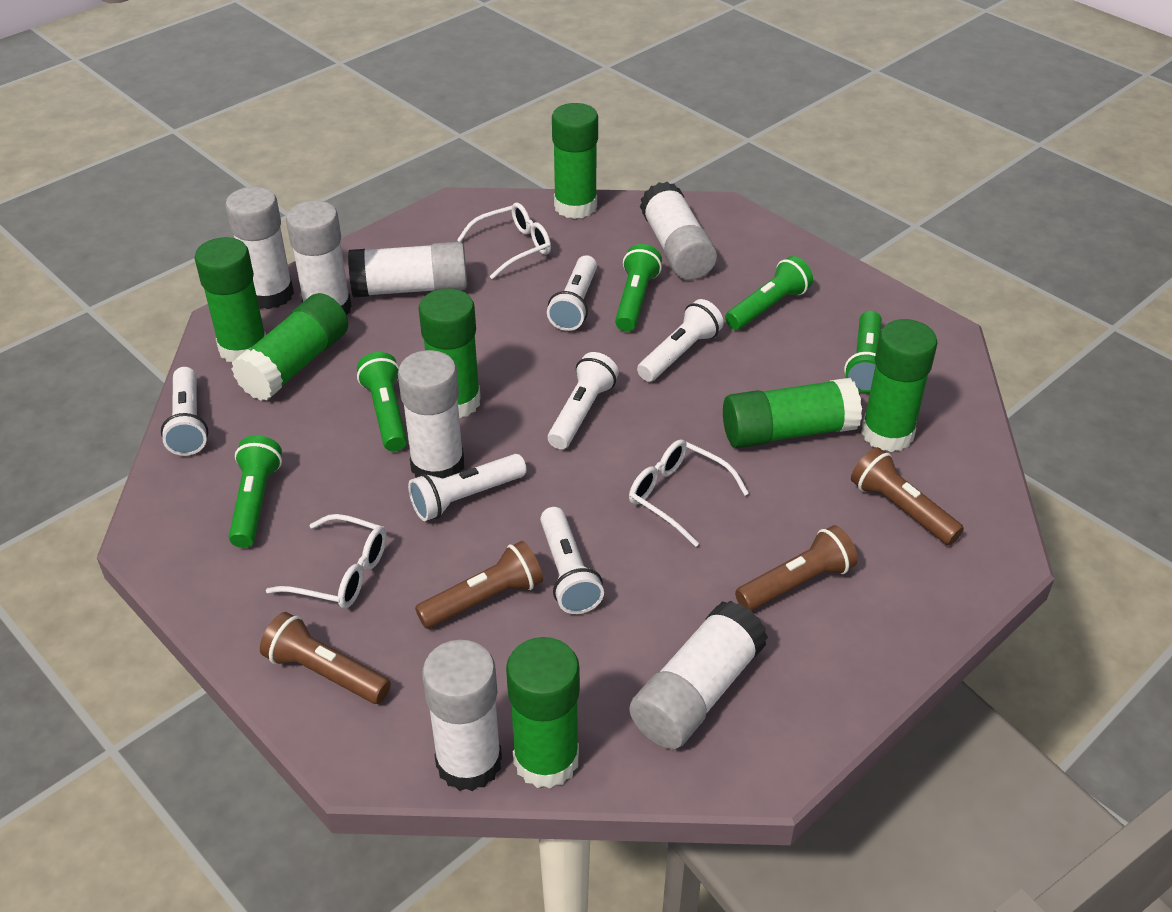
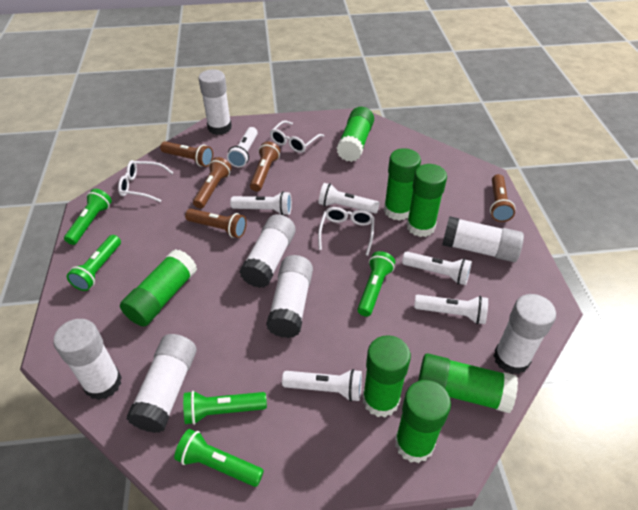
brown flashlight: 4 -> 5

